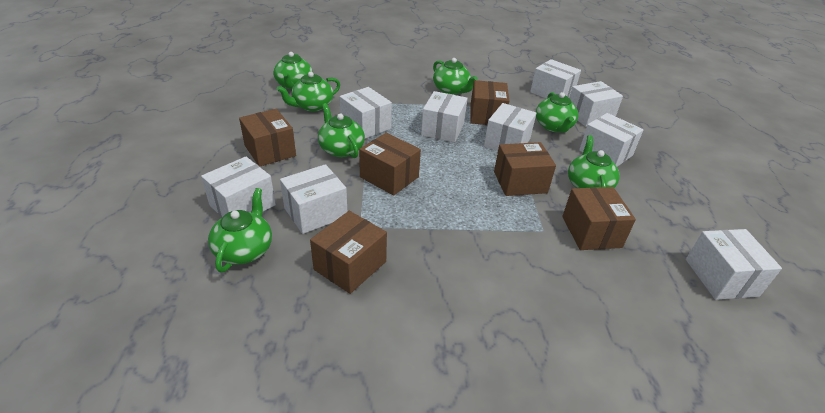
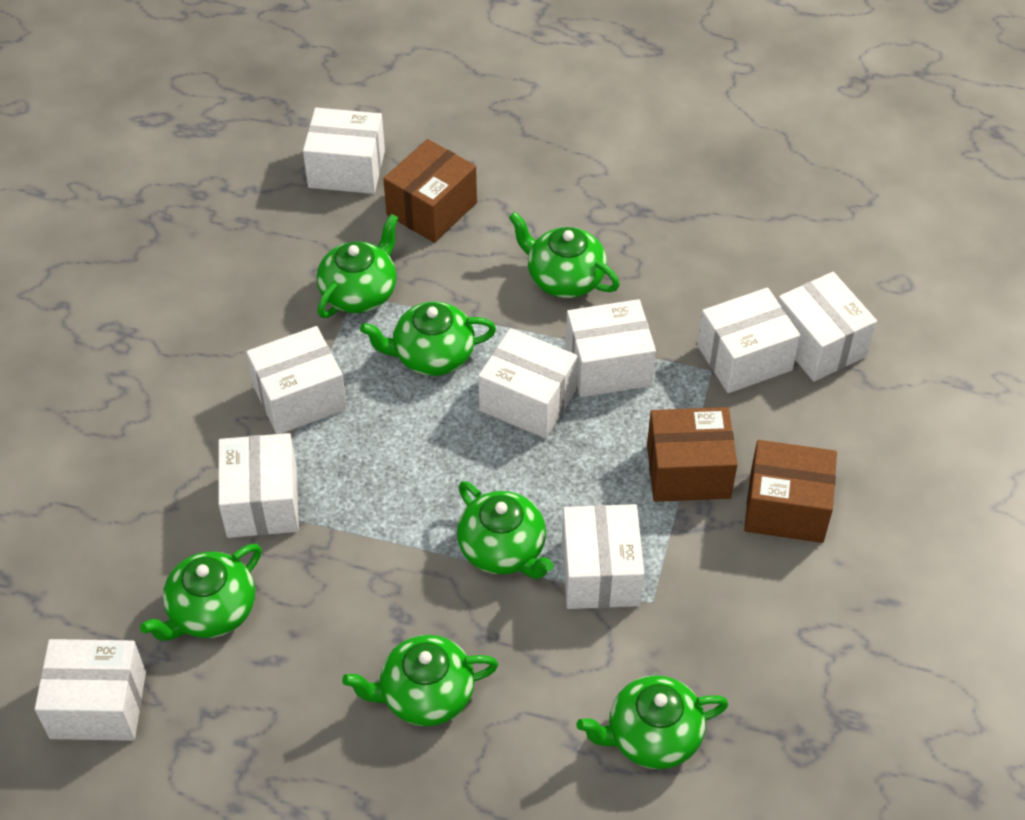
brown box: 6 -> 3

